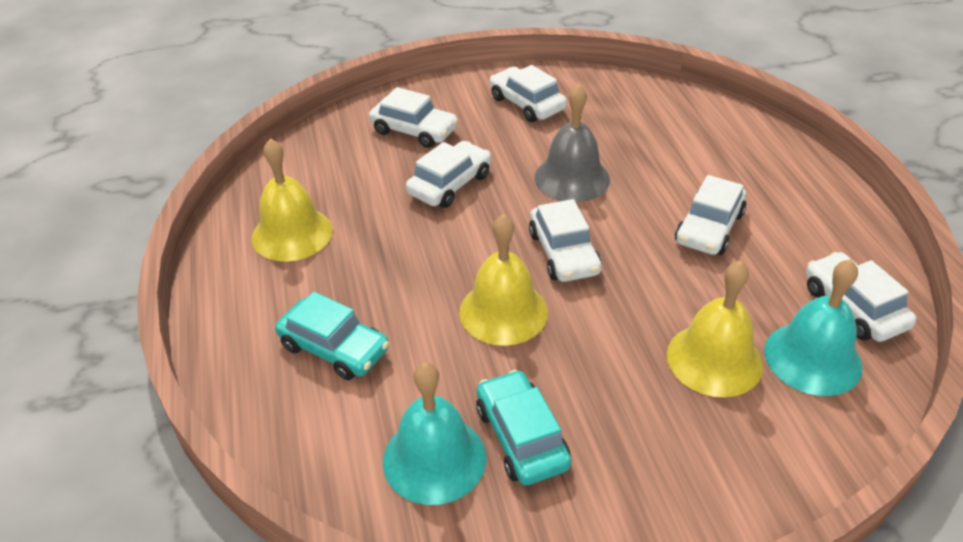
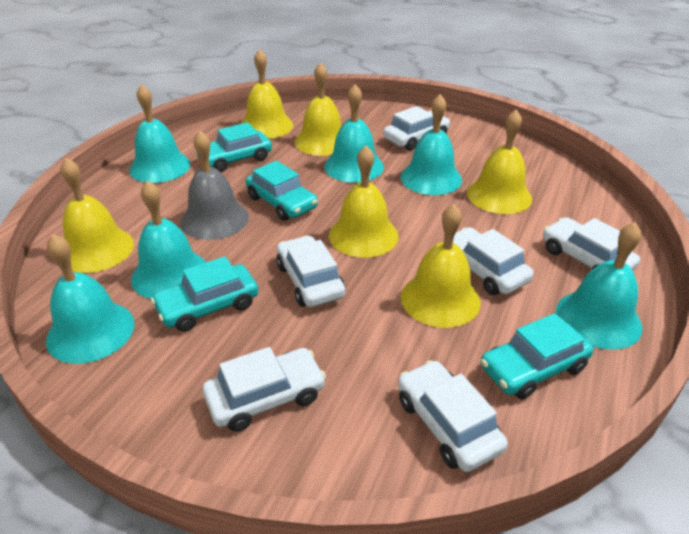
turquoise bell: 2 -> 6
turquoise car: 2 -> 4
yellow bell: 3 -> 6

